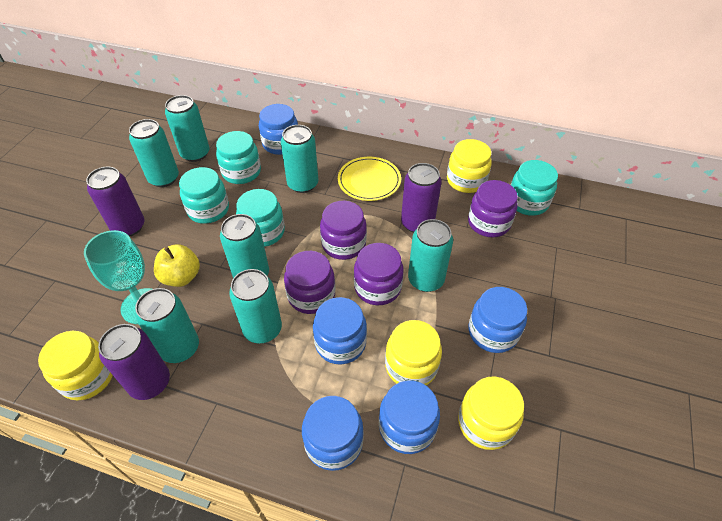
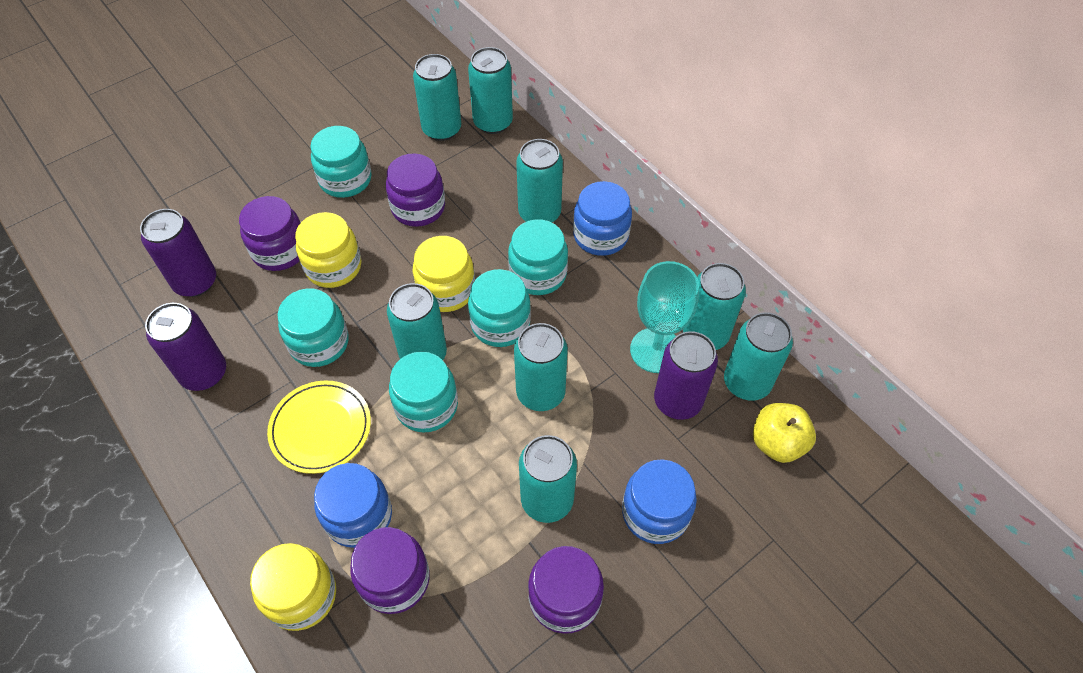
blue jar: 5 -> 3
turquoise can: 7 -> 8
turquoise jar: 4 -> 5
yellow jar: 4 -> 3

